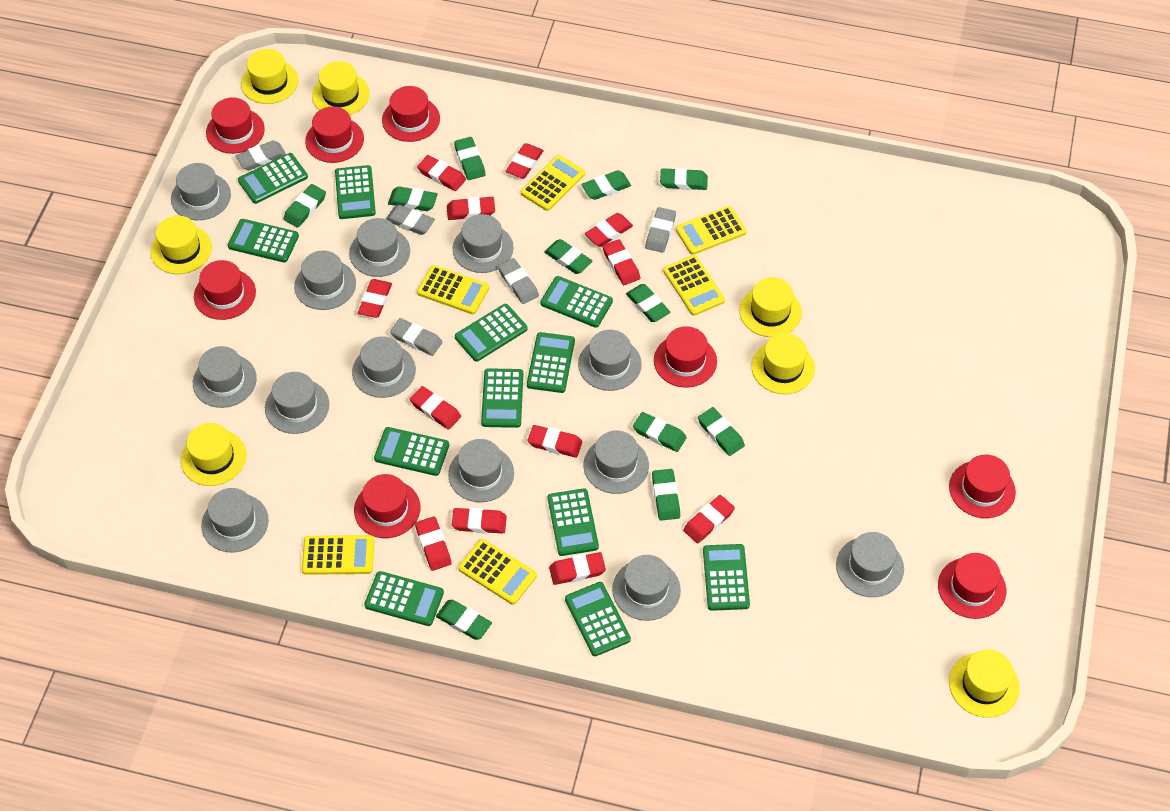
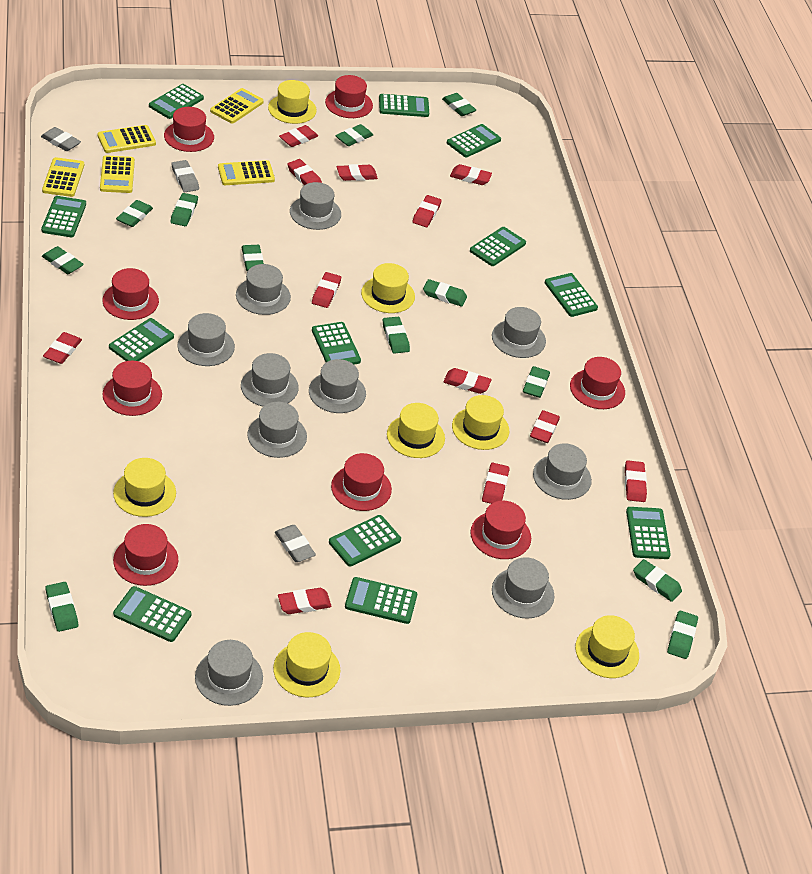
green eraser: 11 -> 12
grey eraser: 5 -> 3
grey hat: 13 -> 10
yellow calculator: 6 -> 5

